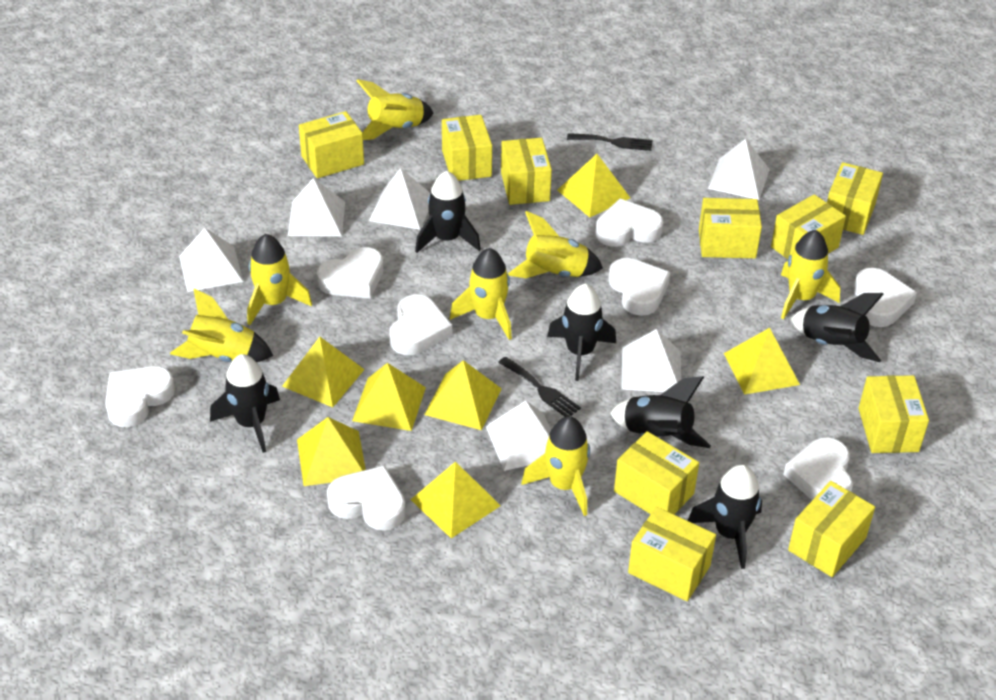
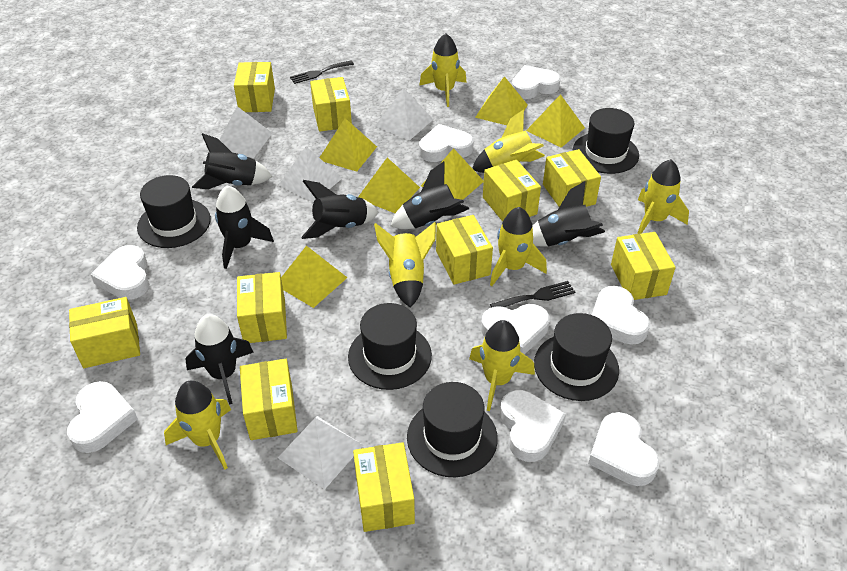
black hat: 0 -> 5
white pyramid: 6 -> 4
yellow pyramid: 7 -> 6

